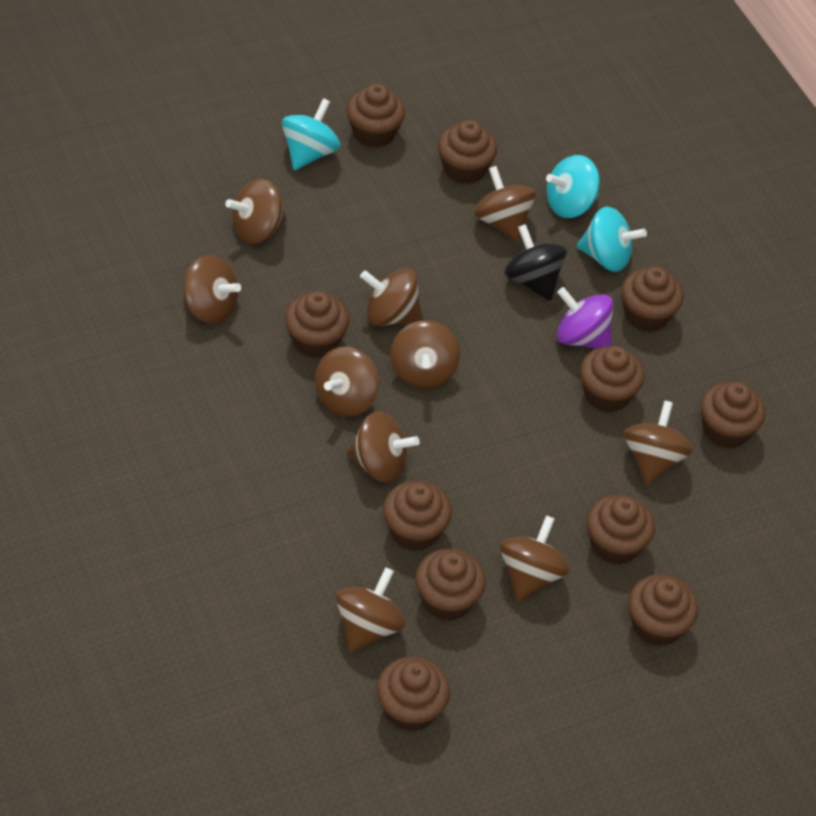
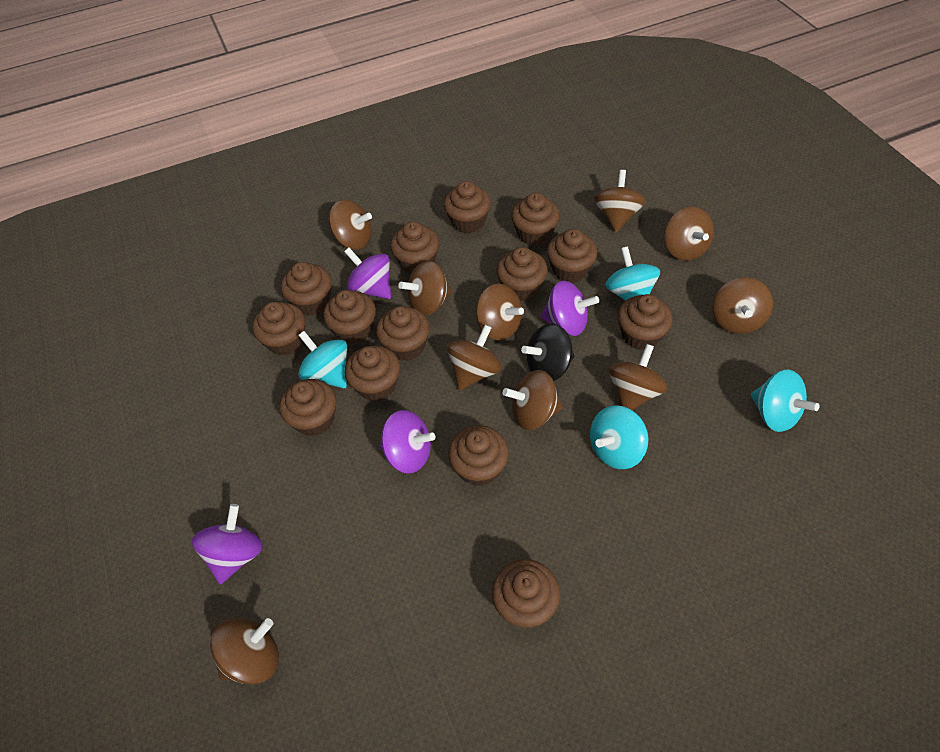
brown cupcake: 11 -> 14
purple spinning top: 1 -> 4
turquoise spinning top: 3 -> 4

